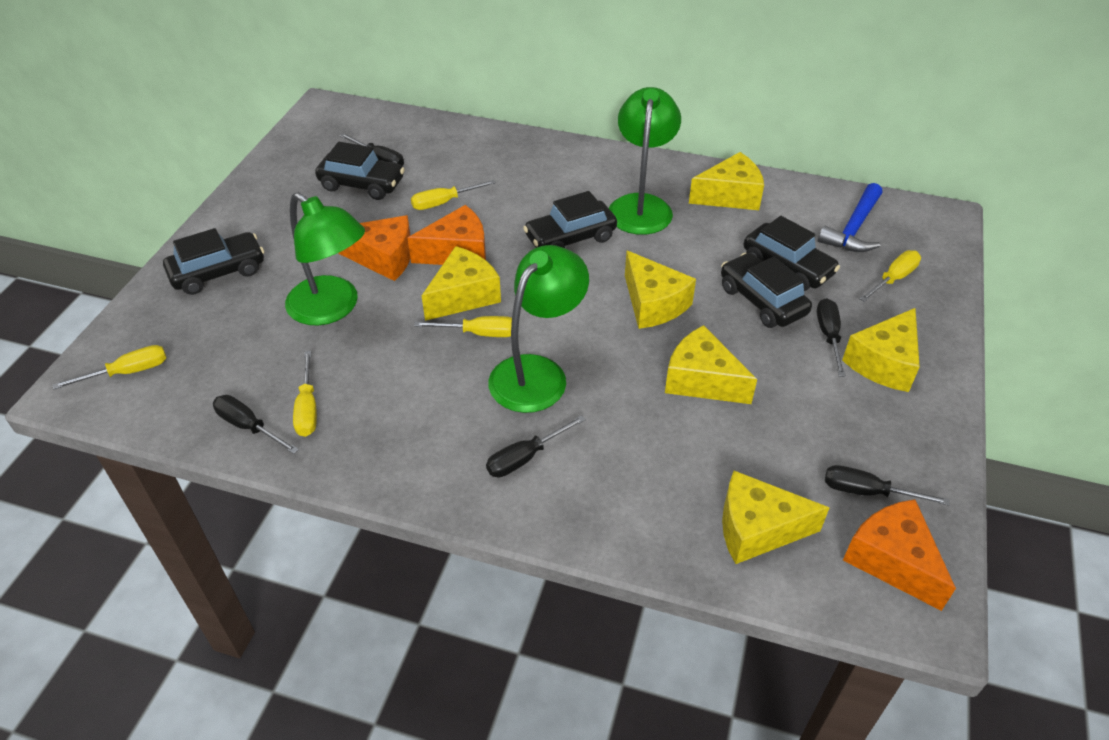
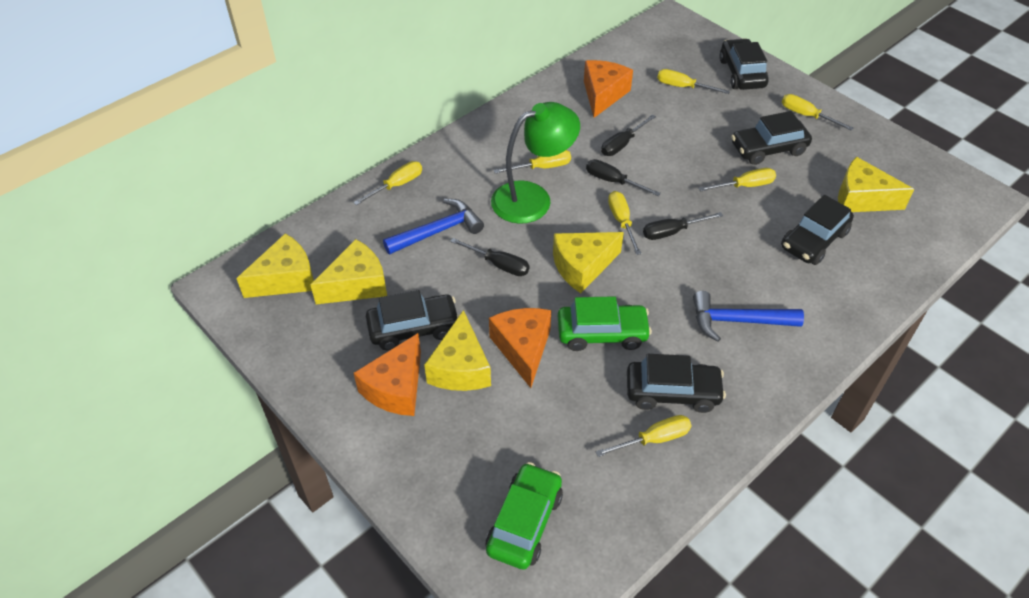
black screwdriver: 5 -> 4
blue hammer: 1 -> 2
green car: 0 -> 2
green lamp: 3 -> 1
yellow cheese: 6 -> 5
yellow screwdriver: 5 -> 7

